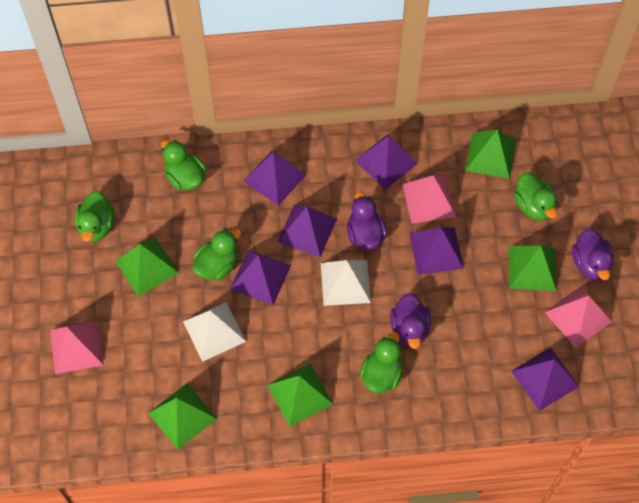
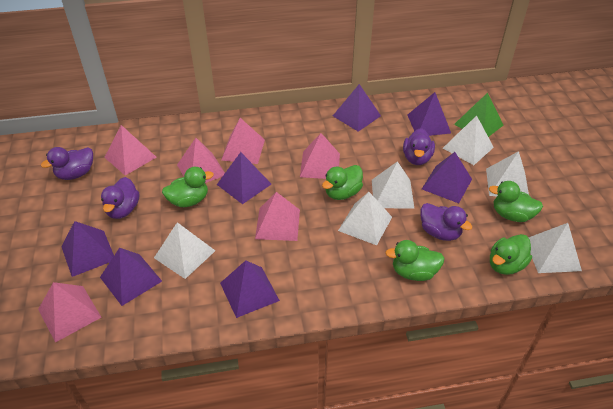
green pyramid: 5 -> 1
pink pyramid: 3 -> 6
purple duck: 3 -> 4
purple pyramid: 6 -> 7
white pyramid: 2 -> 6

